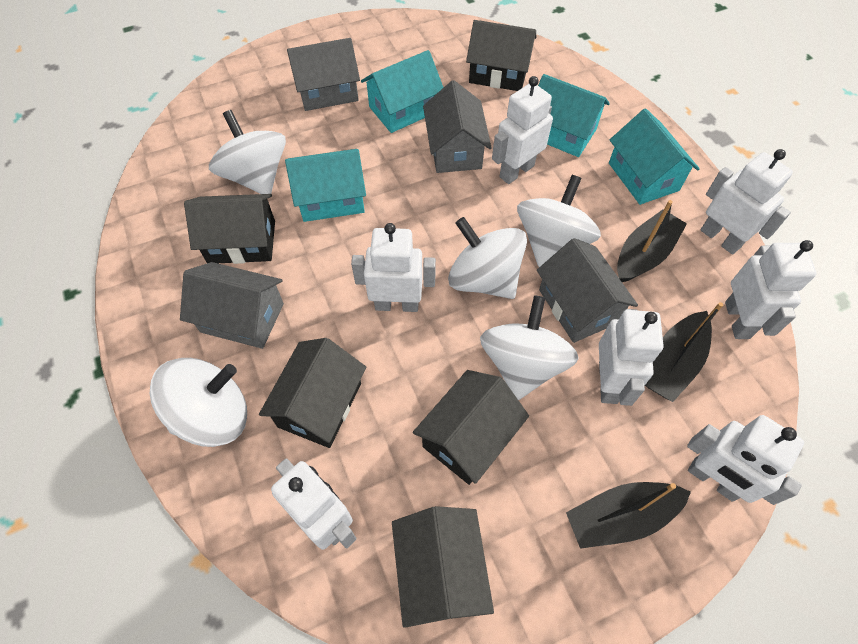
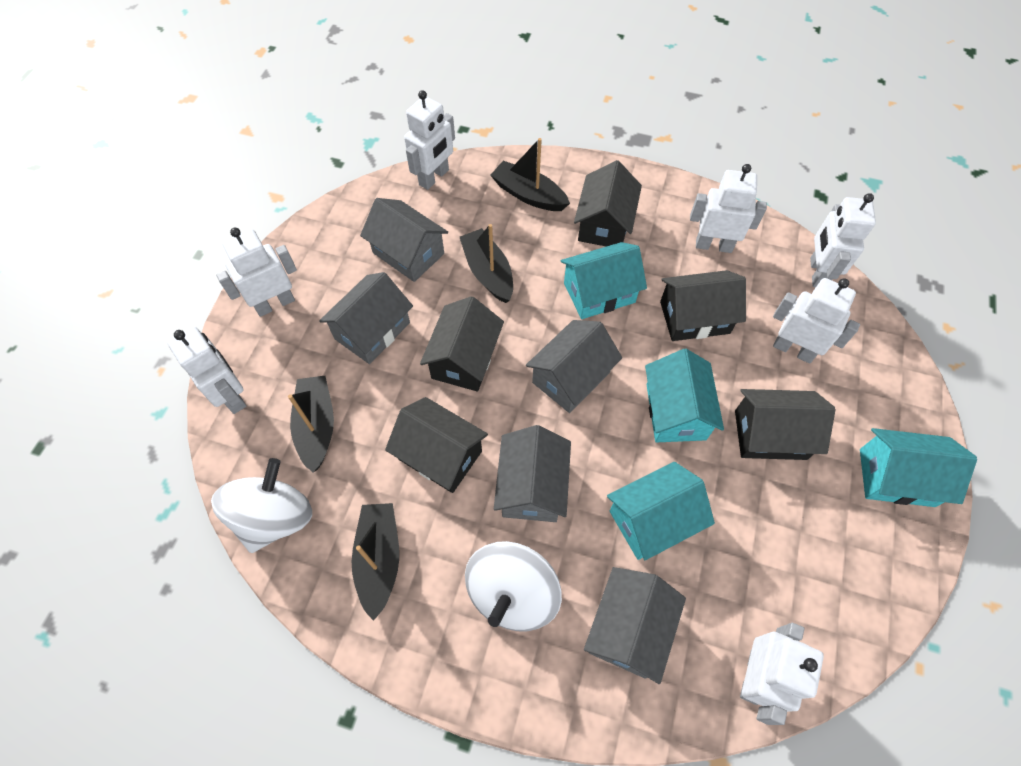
black boat: 3 -> 4
grey house: 4 -> 5
white spinning top: 5 -> 2

